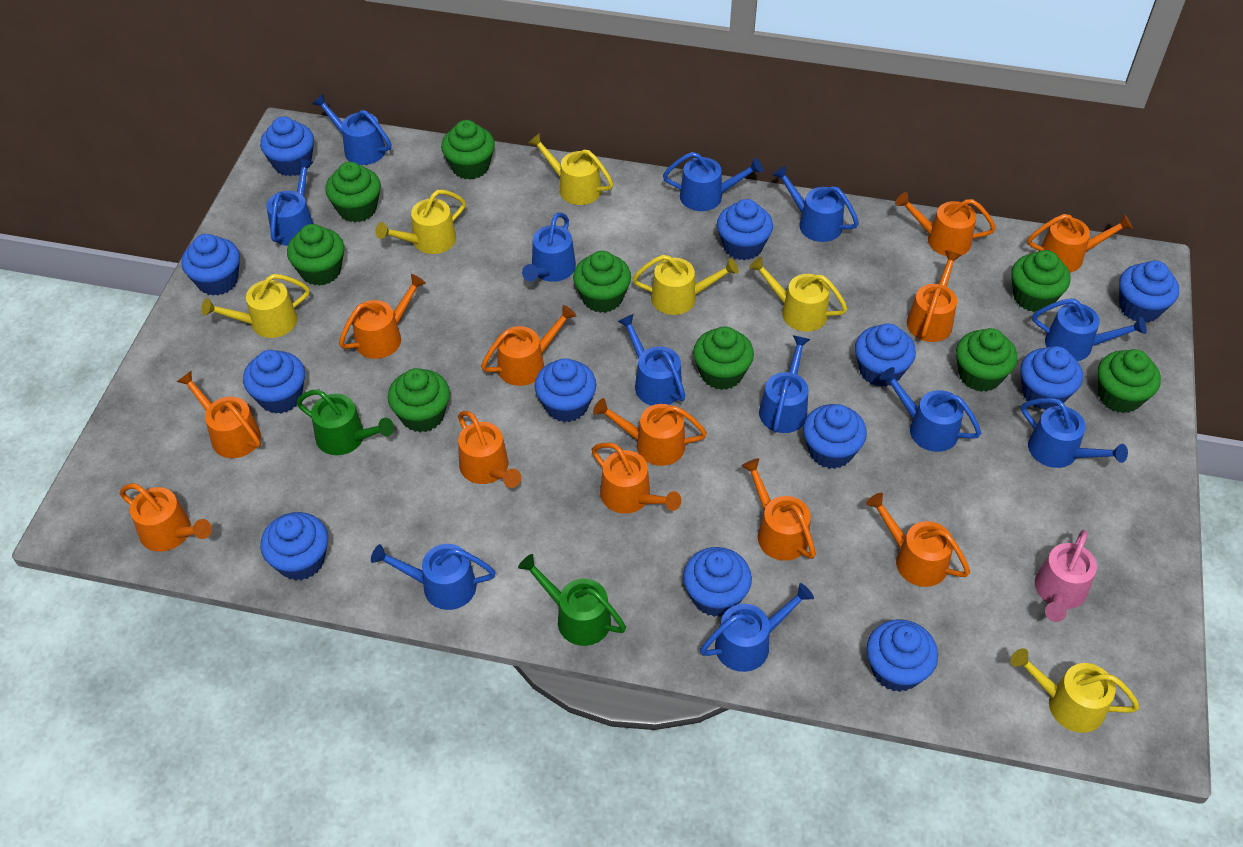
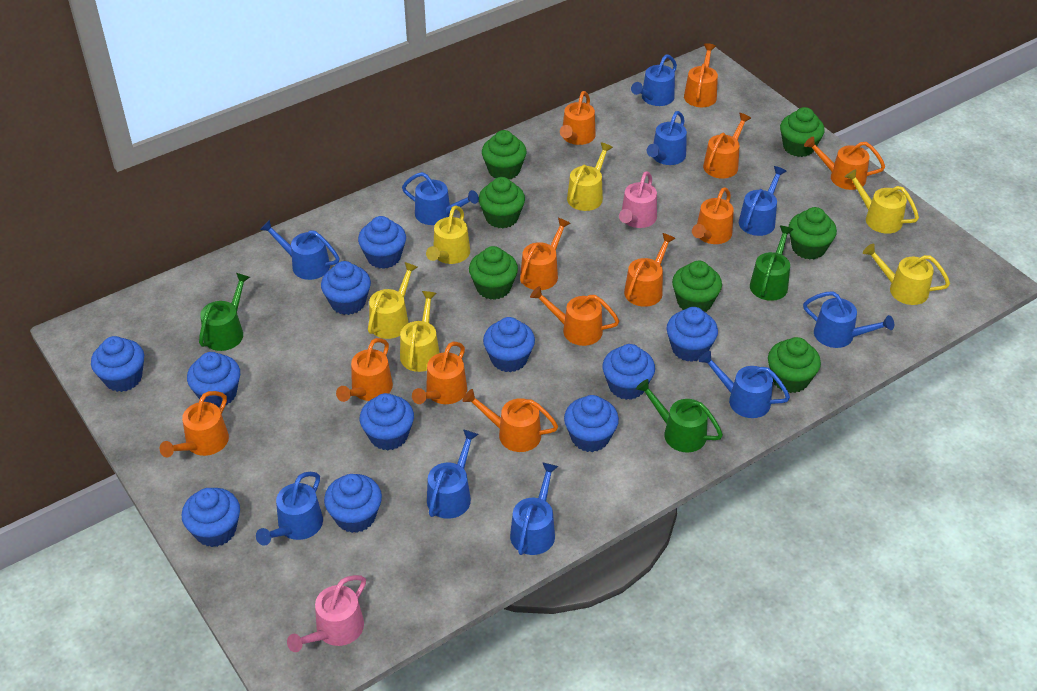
blue cupcake: 12 -> 11
blue watering can: 12 -> 10
green cupcake: 9 -> 7
green watering can: 2 -> 3
pink watering can: 1 -> 2

